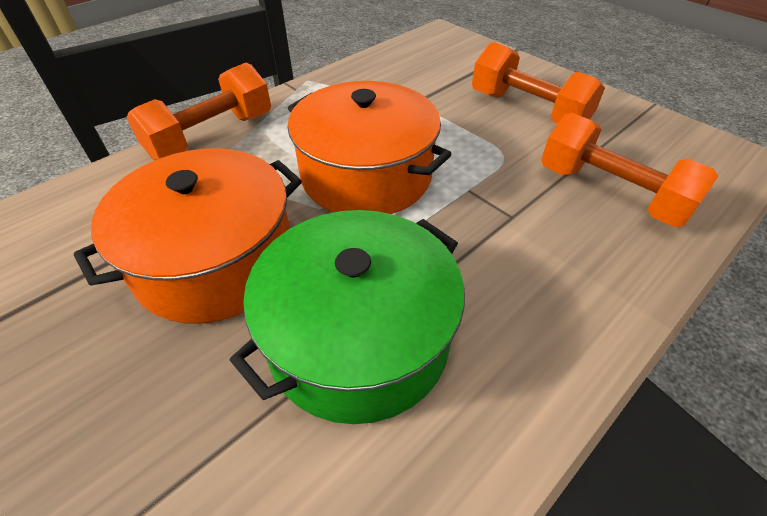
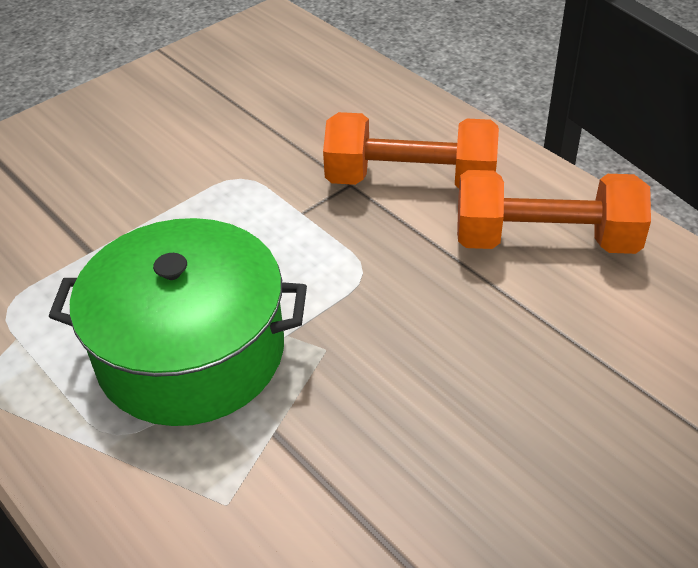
orange dumbbell: 3 -> 2
orange pot: 2 -> 0

